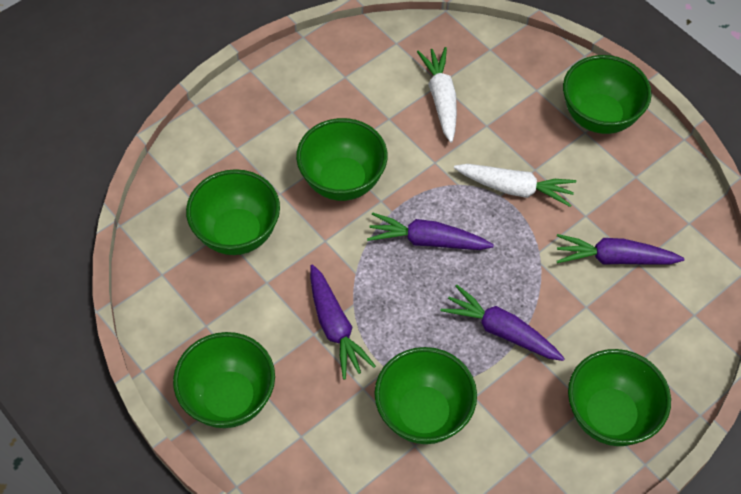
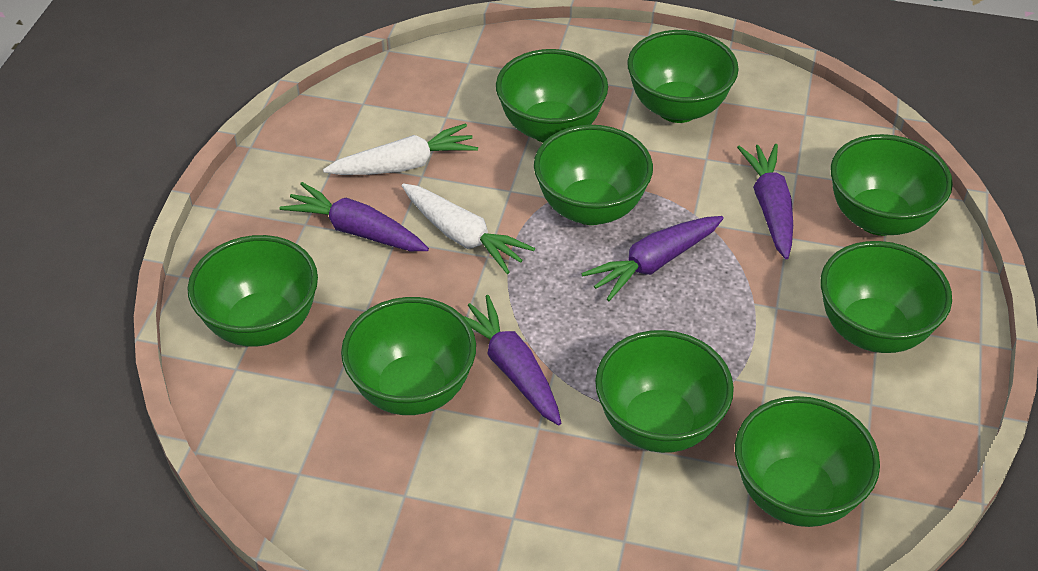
green bowl: 6 -> 9

